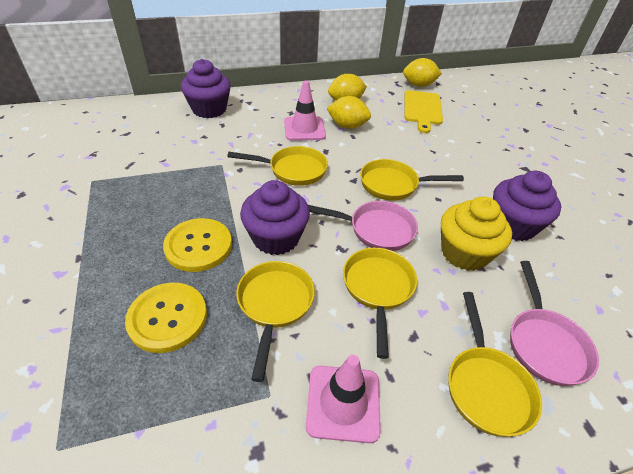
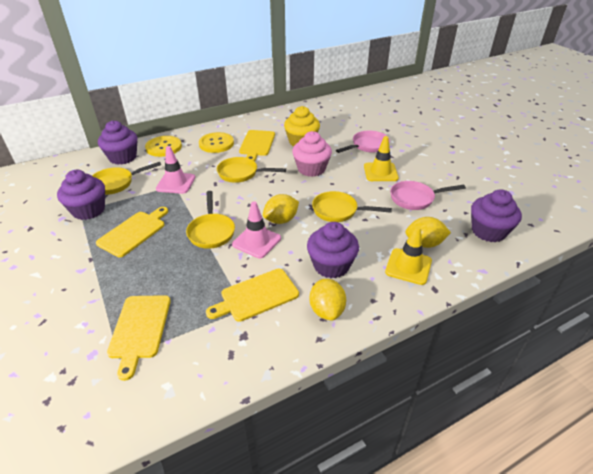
pink cupcake: 0 -> 1
purple cupcake: 3 -> 4
yellow cutting board: 1 -> 4
yellow pan: 5 -> 4
yellow traffic cone: 0 -> 2

